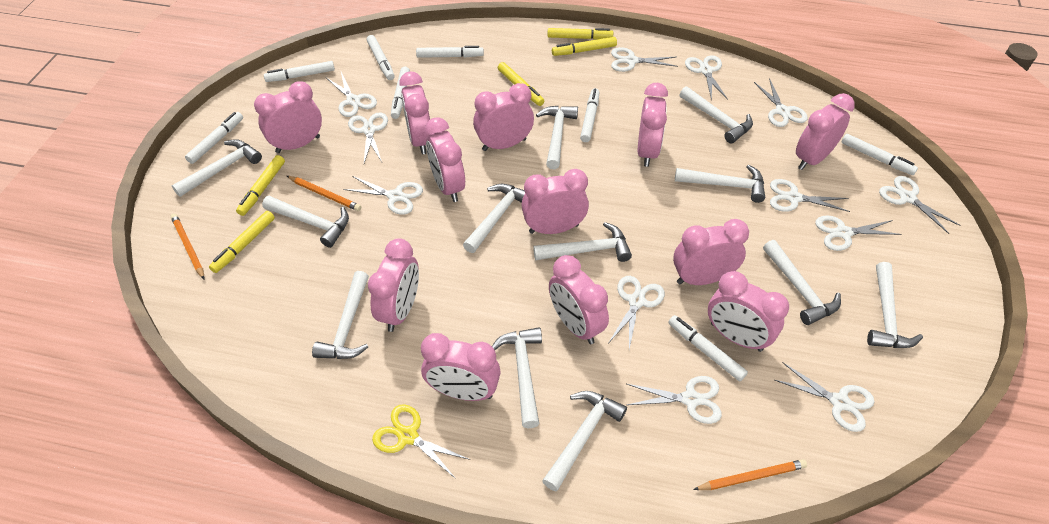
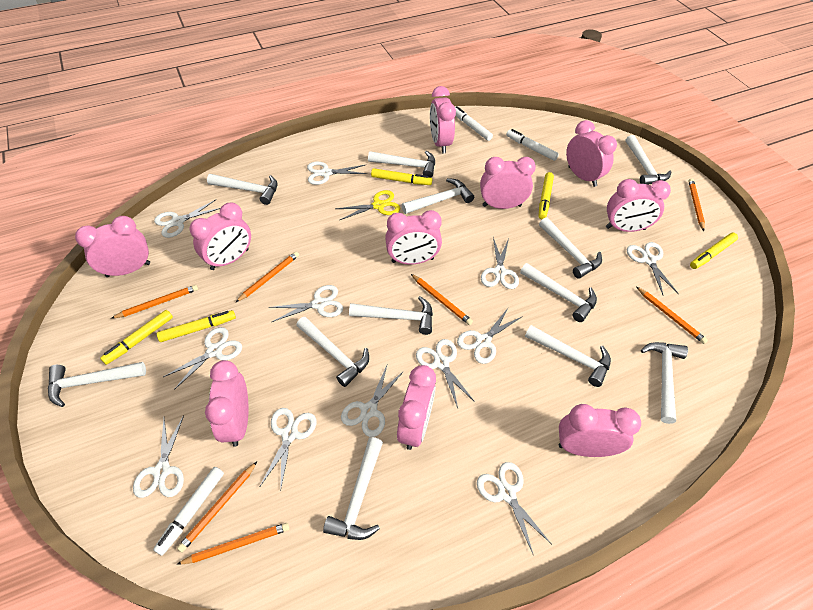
orange pencil: 3 -> 7
pink clock: 12 -> 10
white marker: 8 -> 3

